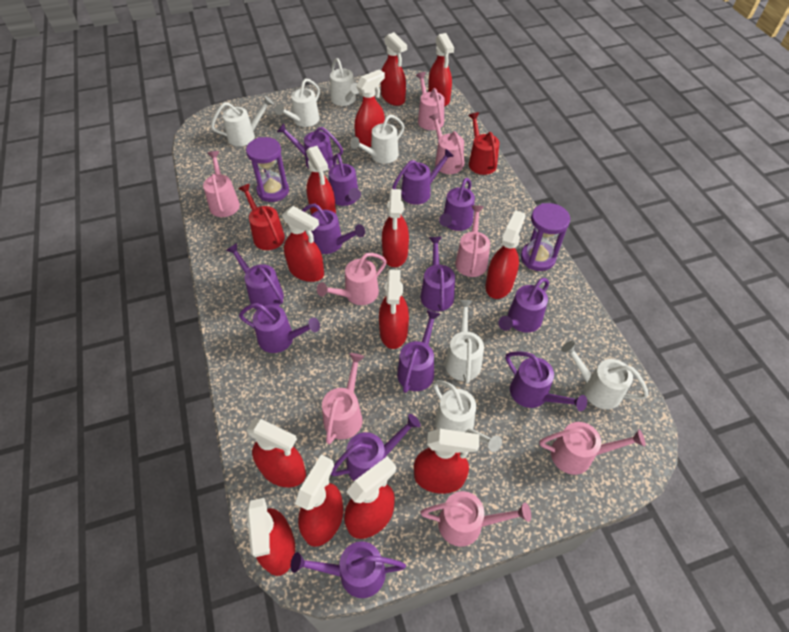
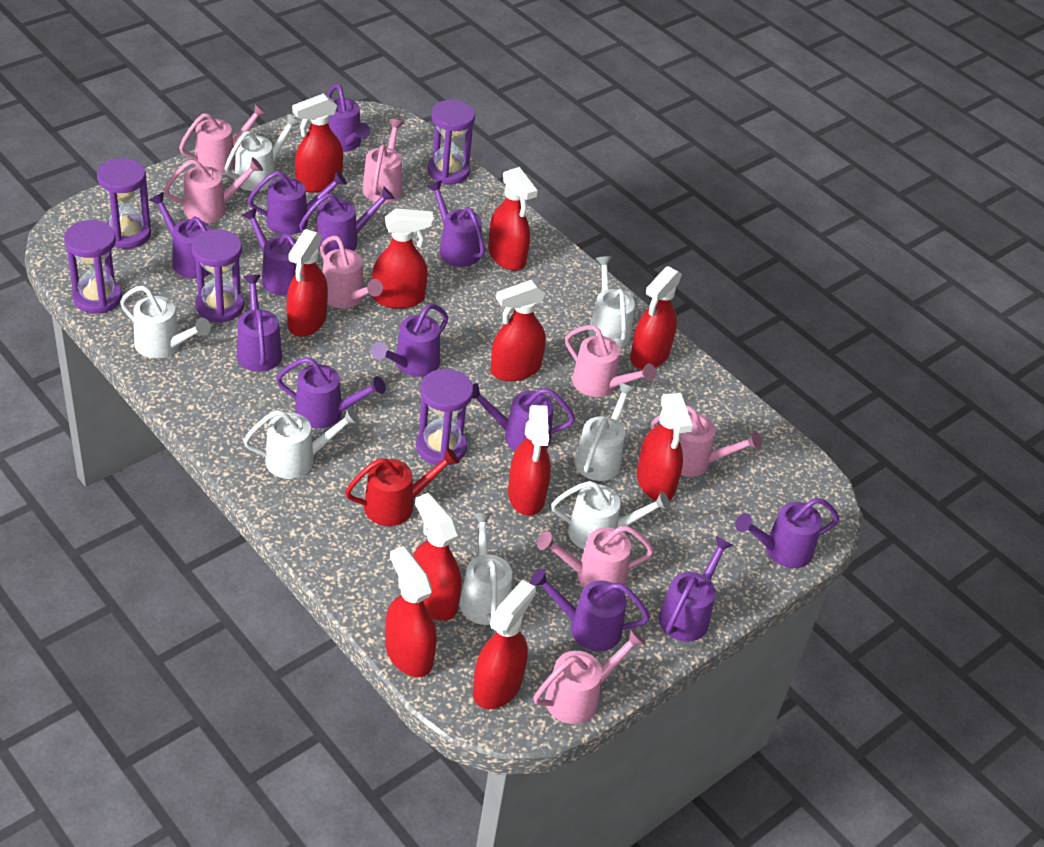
purple hourglass: 2 -> 5
red spray bottle: 13 -> 11
red watering can: 2 -> 1

